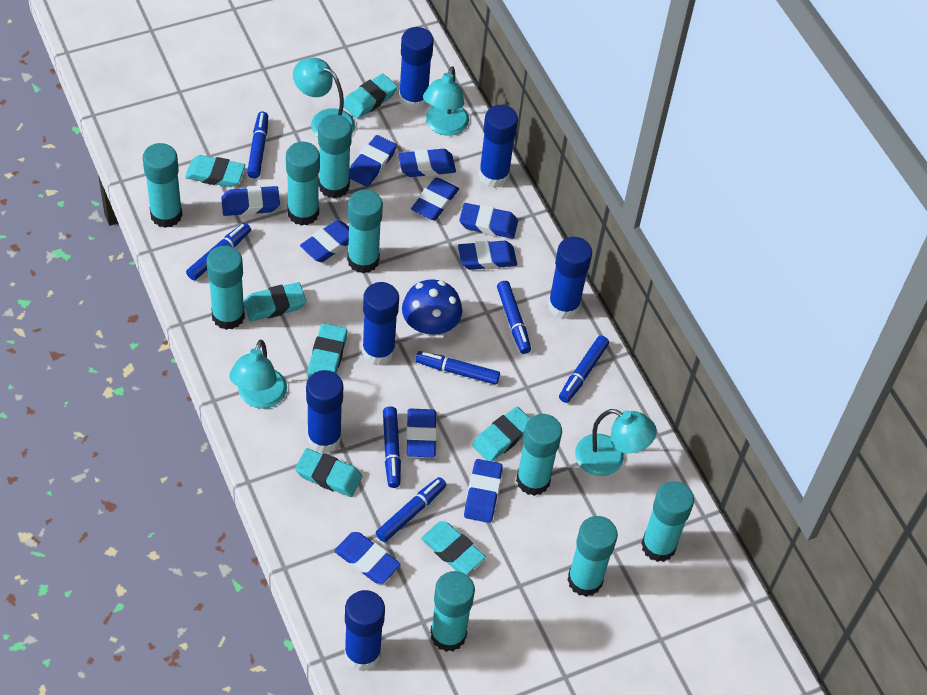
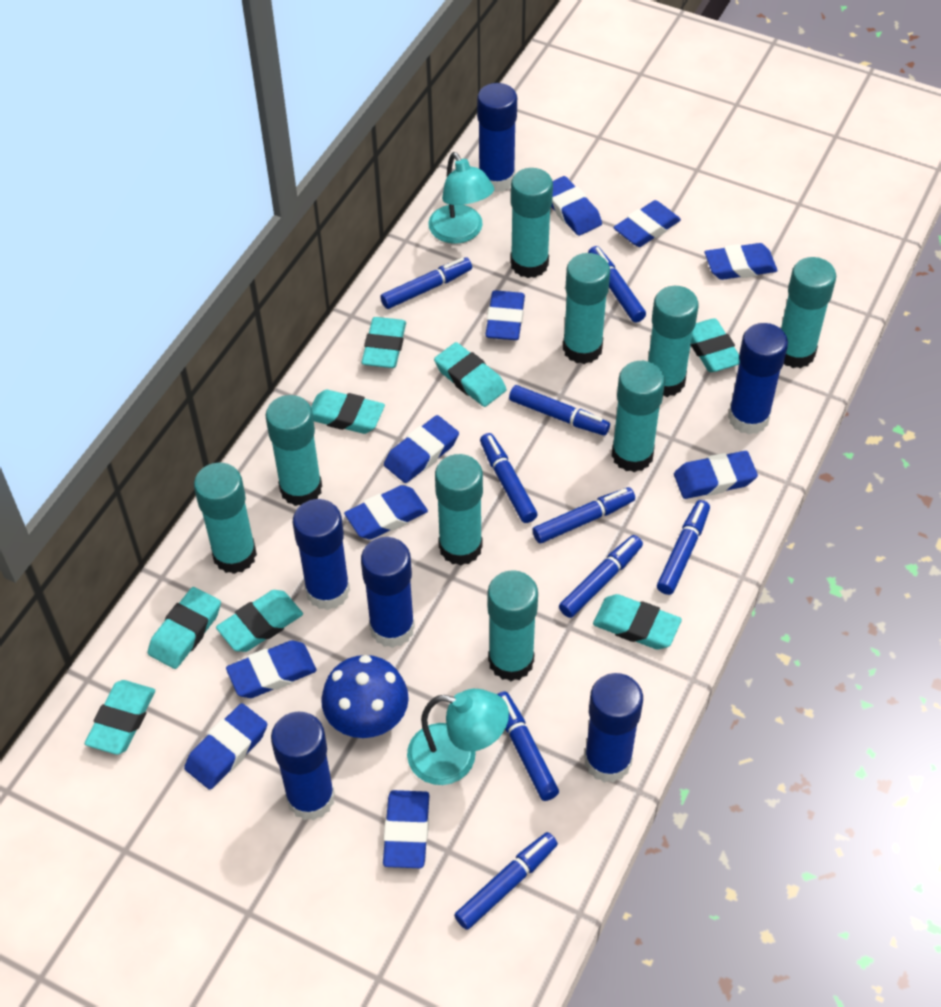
blue marker: 7 -> 9
turquoise eraser: 7 -> 8
turquoise lamp: 4 -> 2

